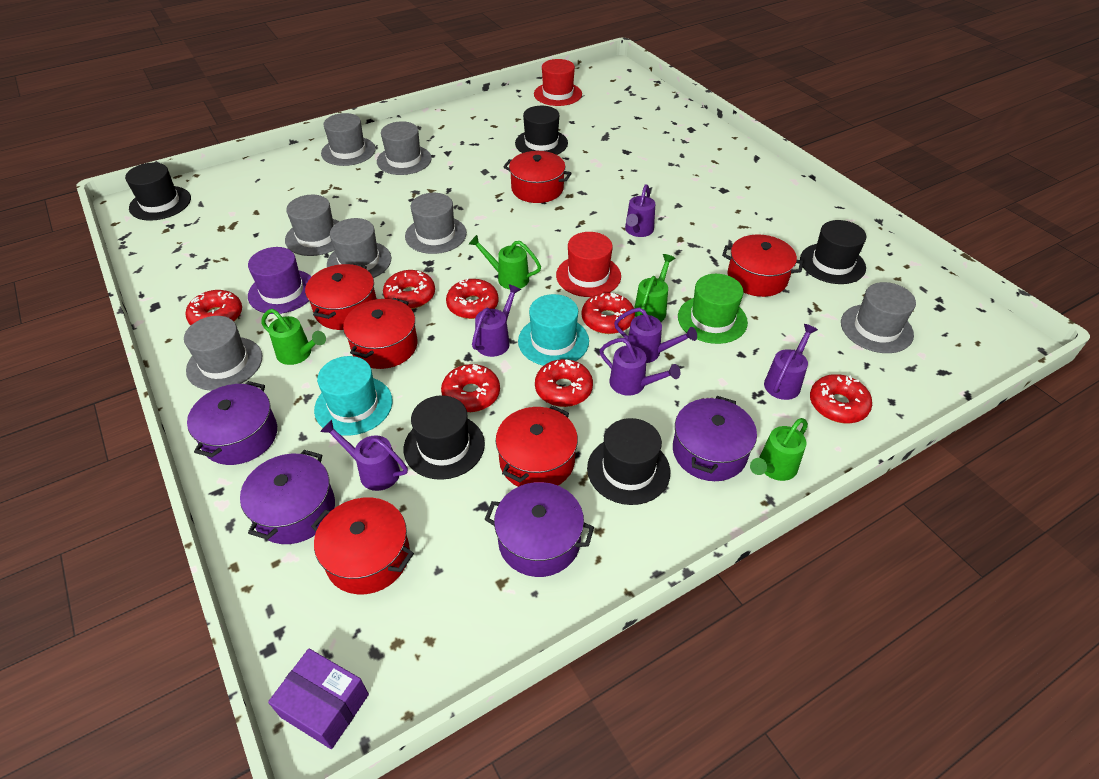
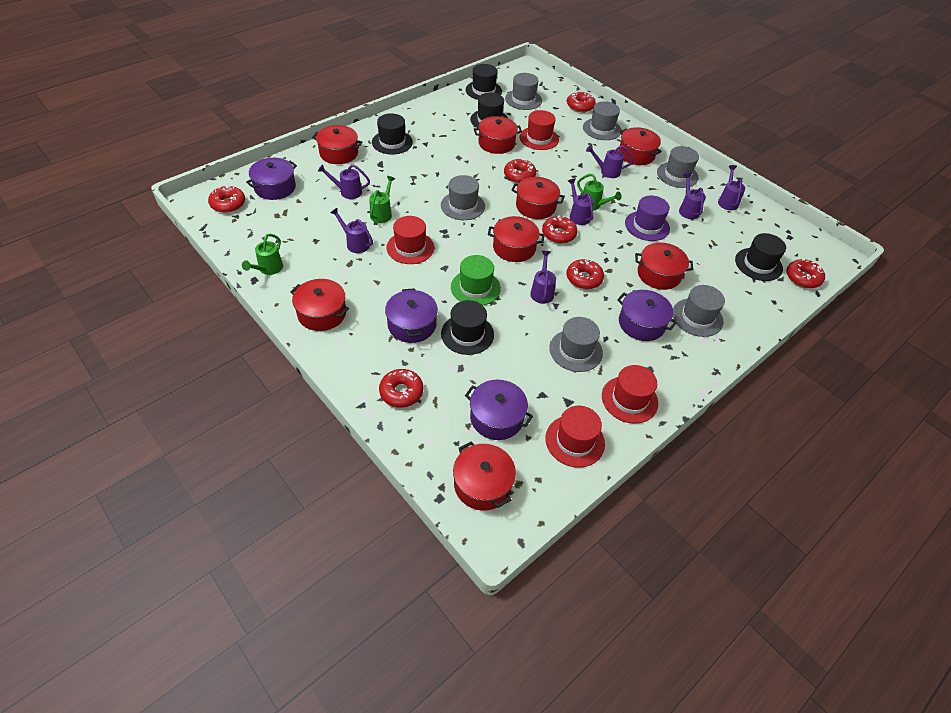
green watering can: 4 -> 3
grey hat: 7 -> 6
purple box: 1 -> 0
purple watering can: 6 -> 7
red hat: 2 -> 4
red pot: 6 -> 8
turquoise hat: 2 -> 0

